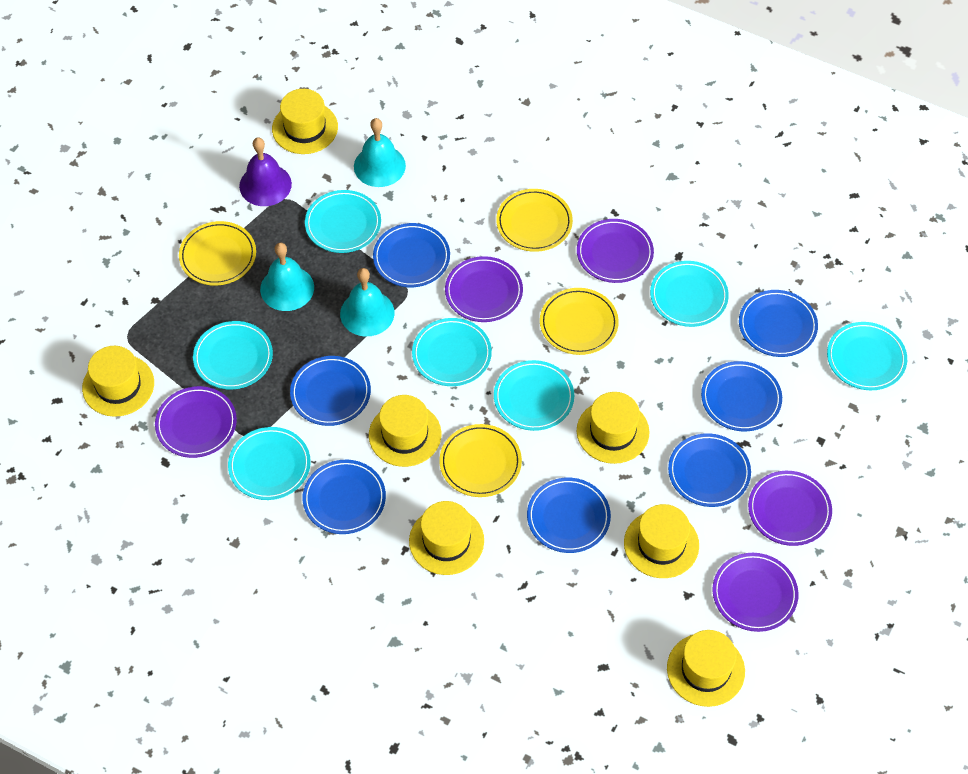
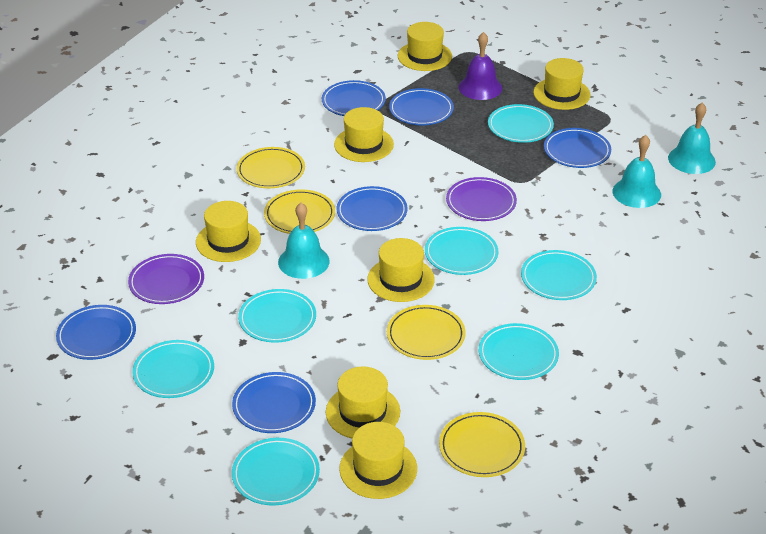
blue plate: 7 -> 6
purple plate: 5 -> 2

